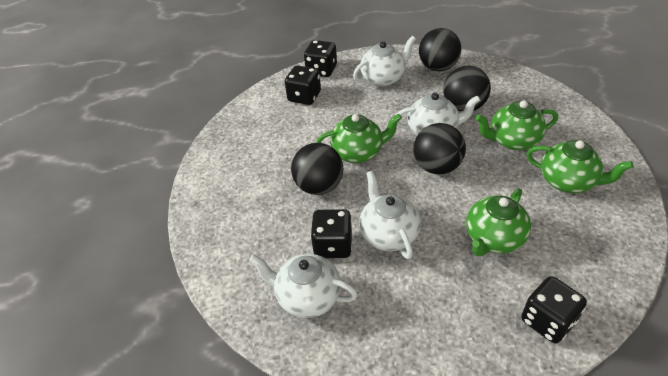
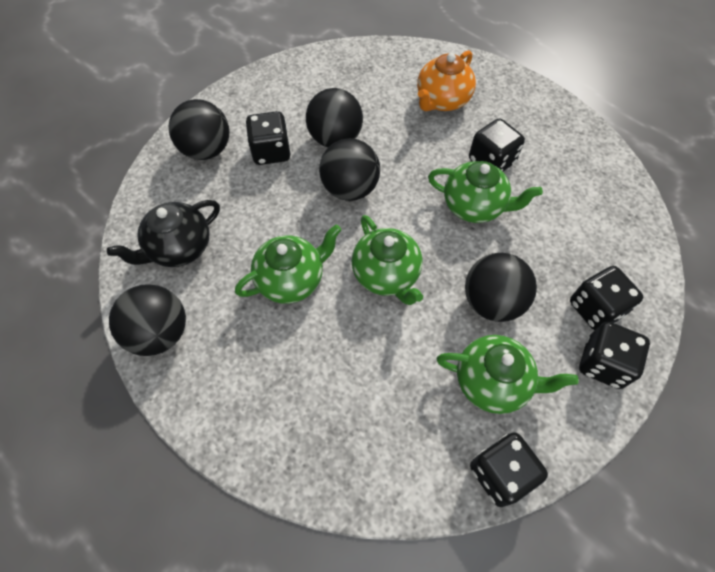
black ball: 4 -> 5
black dice: 4 -> 5
black teapot: 0 -> 1
orange teapot: 0 -> 1
white teapot: 4 -> 0

